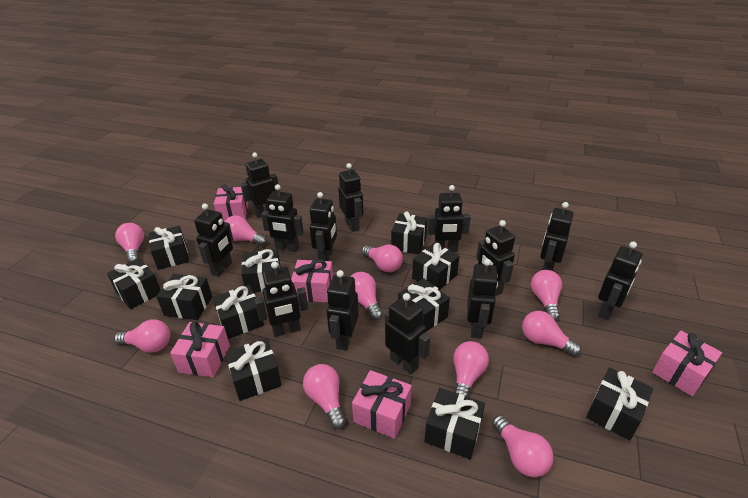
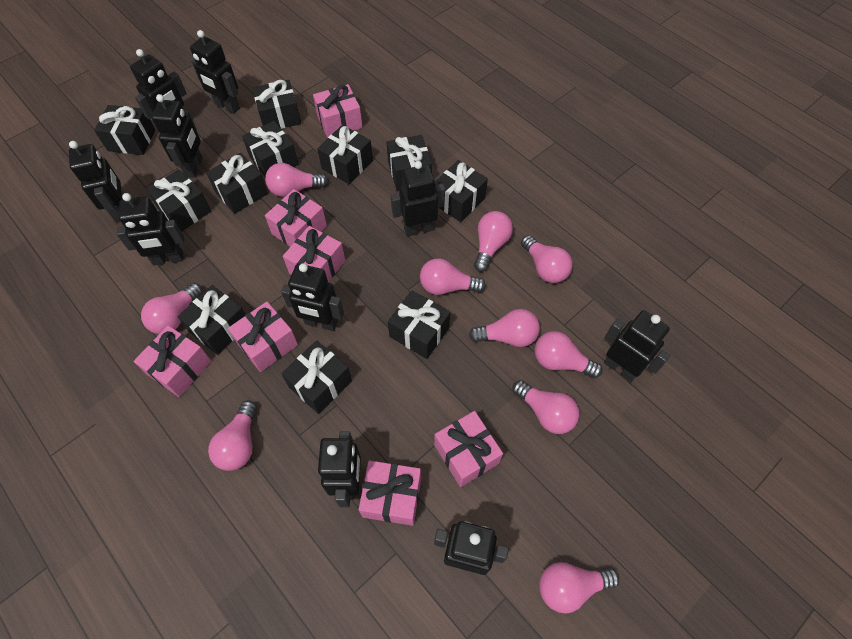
black robot: 13 -> 10
pink gift: 5 -> 7

